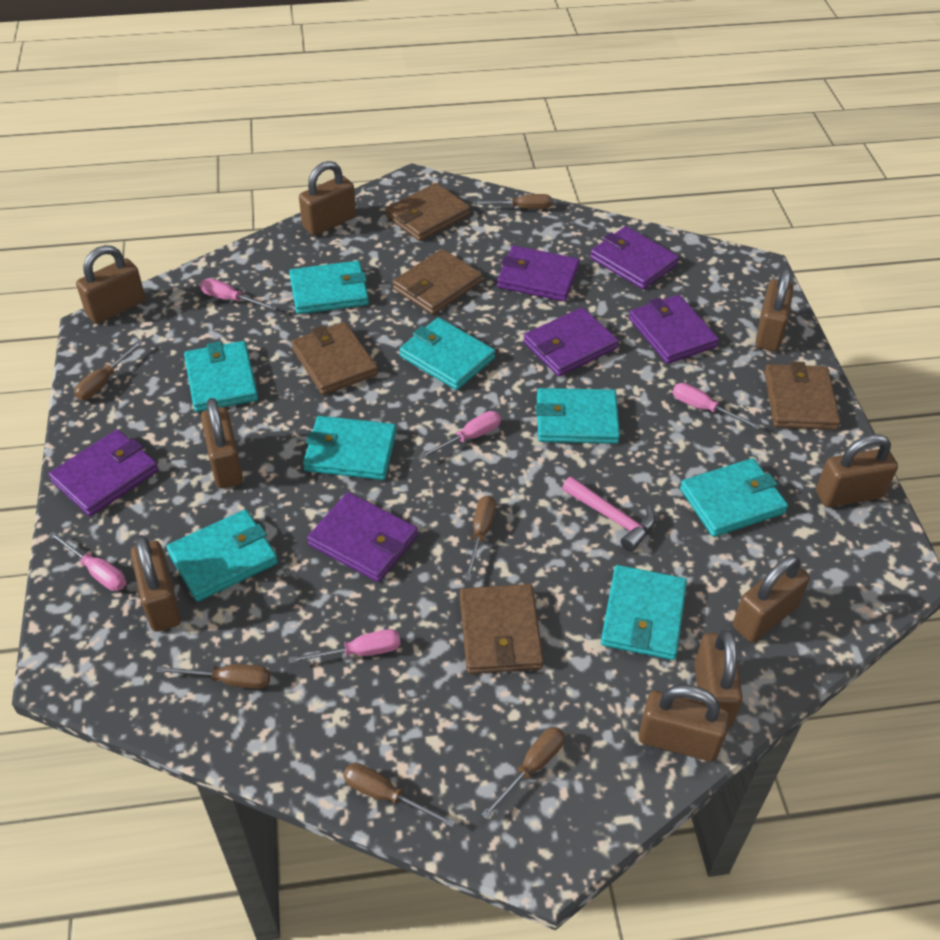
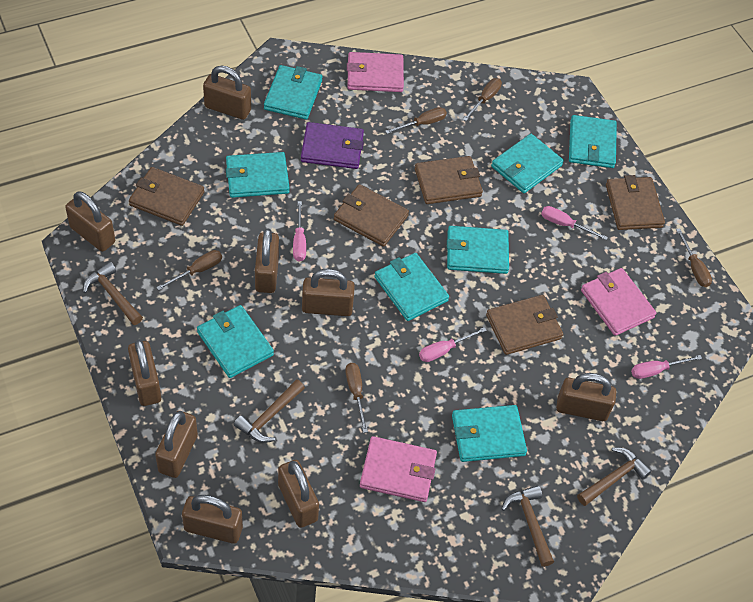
brown hammer: 0 -> 4
brown screwdriver: 6 -> 5
pink hammer: 1 -> 0
pink screwdriver: 5 -> 4
pink wallet: 0 -> 3
purple wallet: 6 -> 1

